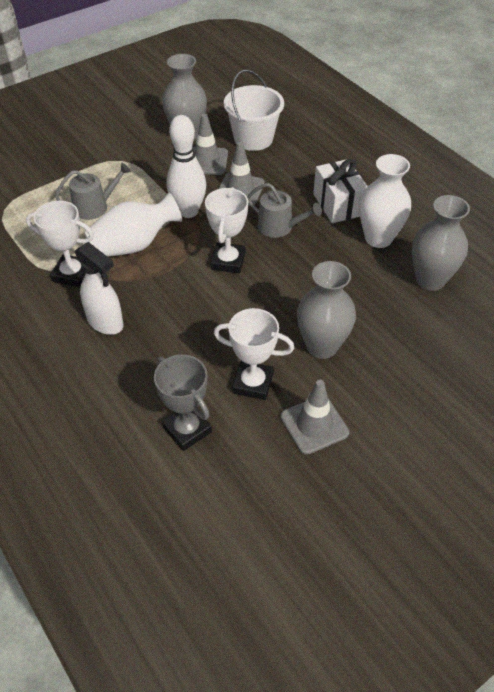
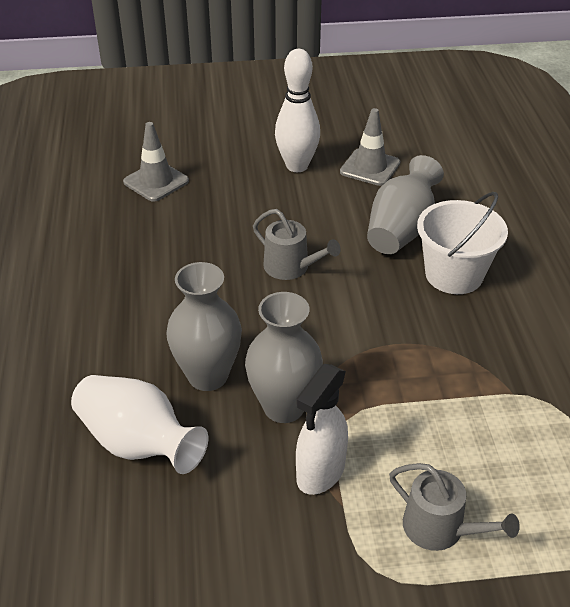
grey traffic cone: 3 -> 2
grey trophy: 1 -> 0
white gift: 1 -> 0
white trophy: 3 -> 0
white vase: 2 -> 1

